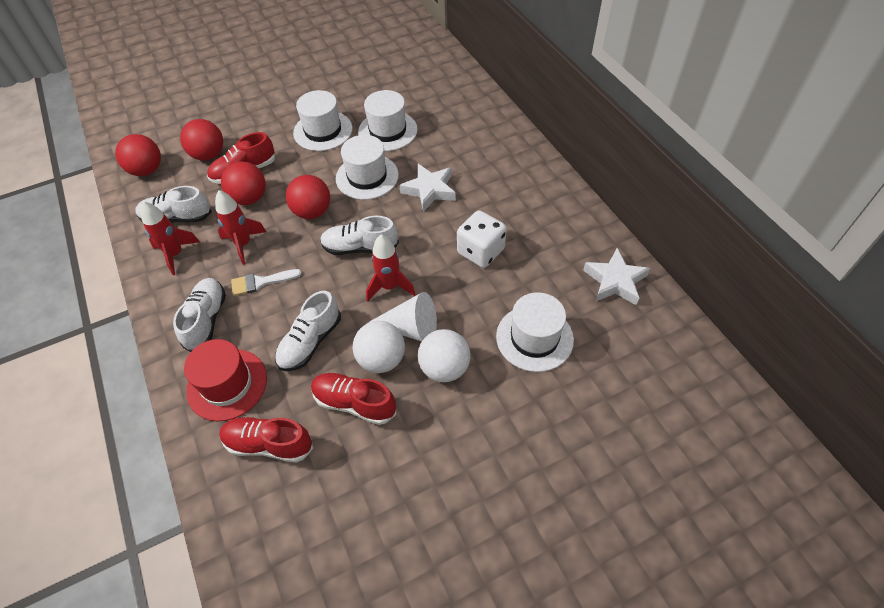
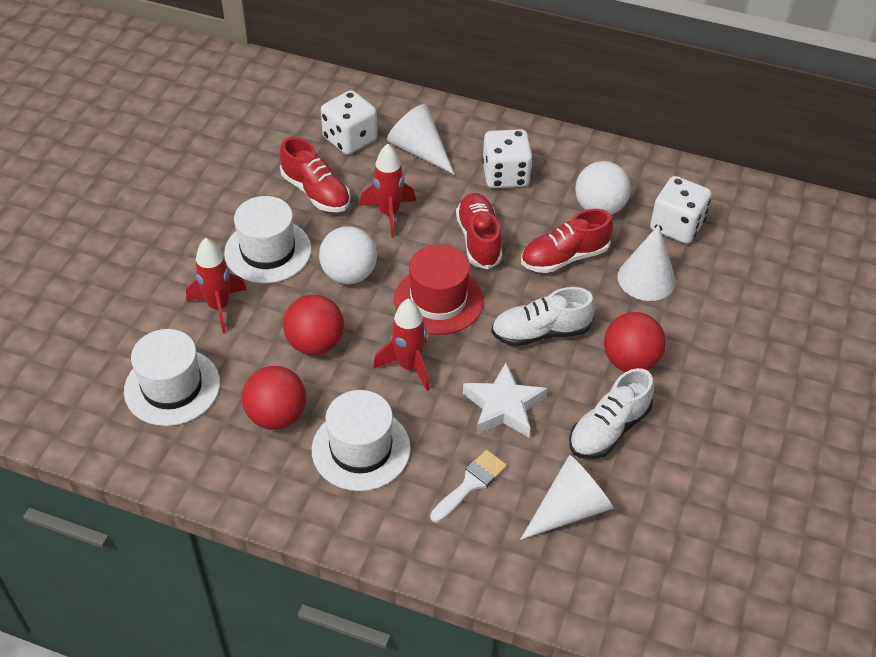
red ball: 4 -> 3
white cone: 1 -> 3
white dice: 1 -> 3
white hat: 4 -> 3
white shoe: 4 -> 2
white star: 2 -> 1

